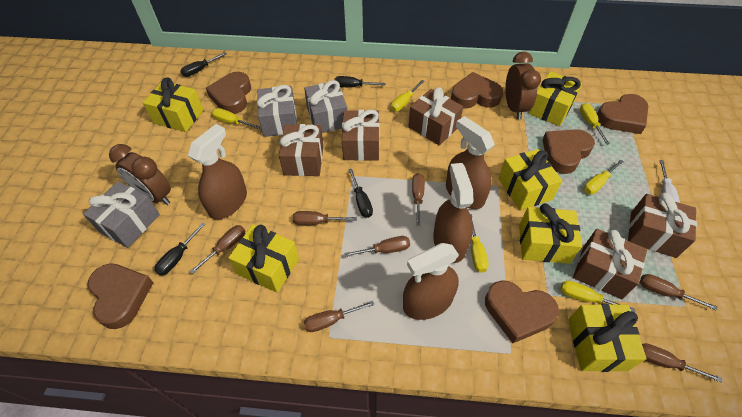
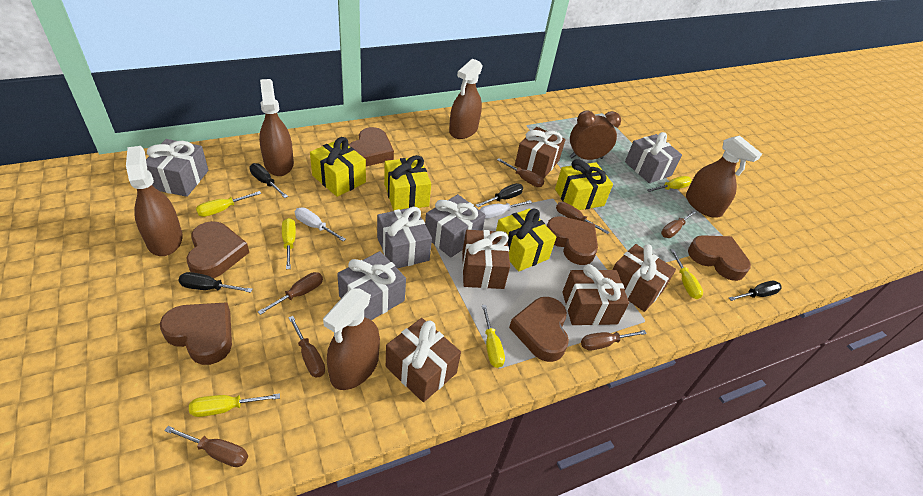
brown clock: 2 -> 1
brown spray bottle: 4 -> 5
grey gift: 3 -> 5
white screwdriver: 1 -> 2
yellow gift: 6 -> 4

